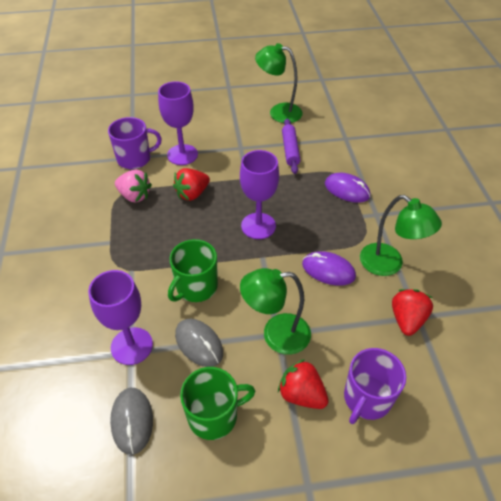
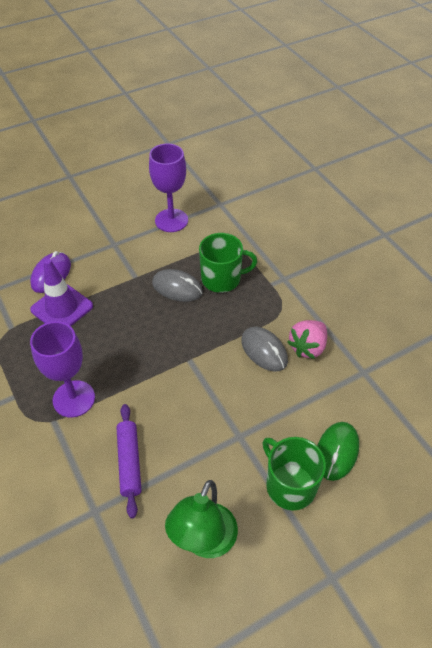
green lamp: 3 -> 1
green mouse: 0 -> 1
purple goblet: 3 -> 2
purple mouse: 2 -> 1
purple mug: 2 -> 0
purple traffic cone: 0 -> 1
red strawberry: 3 -> 0

